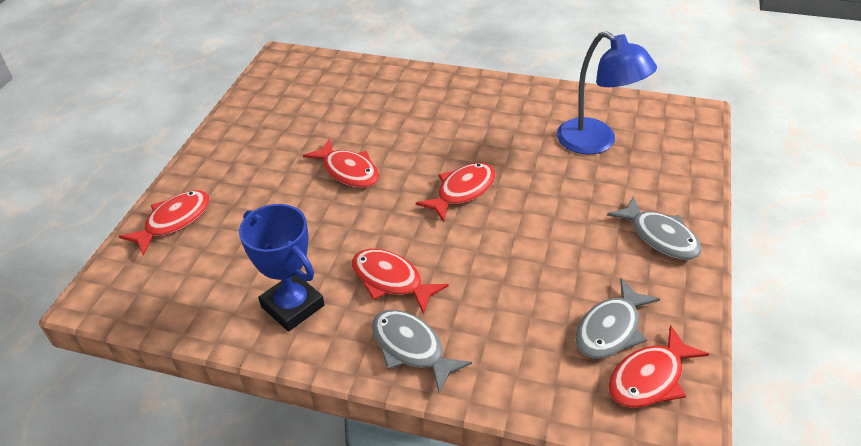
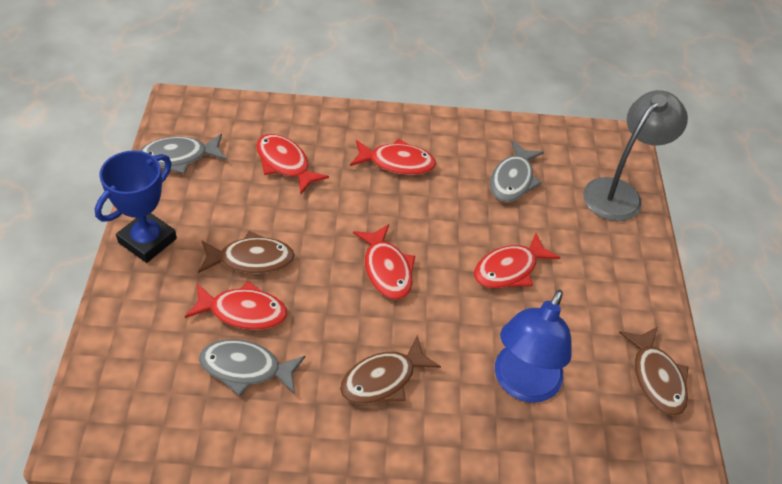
brown fish: 0 -> 3
grey lamp: 0 -> 1

